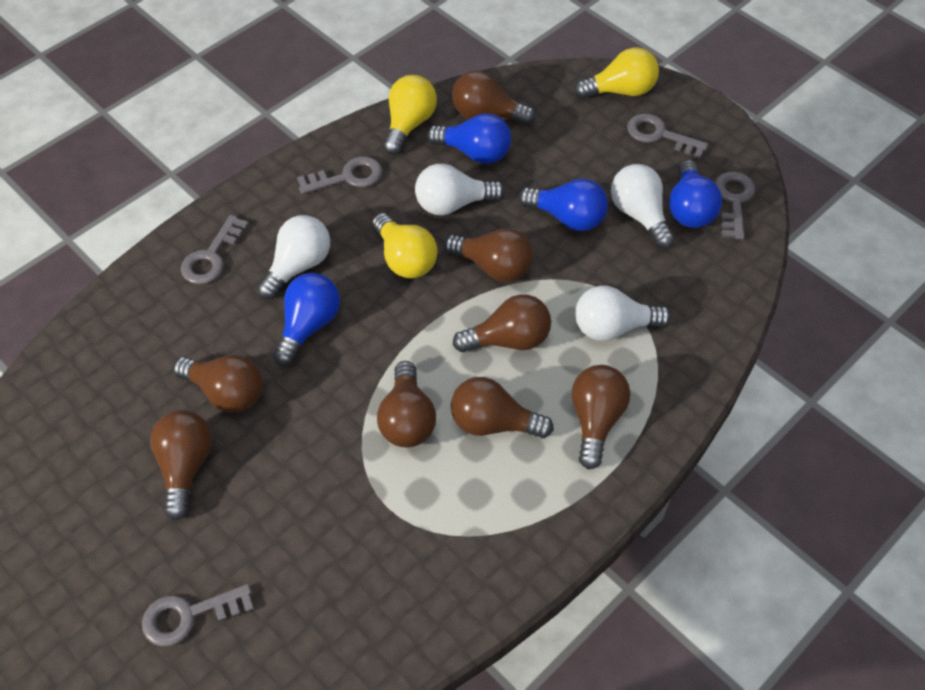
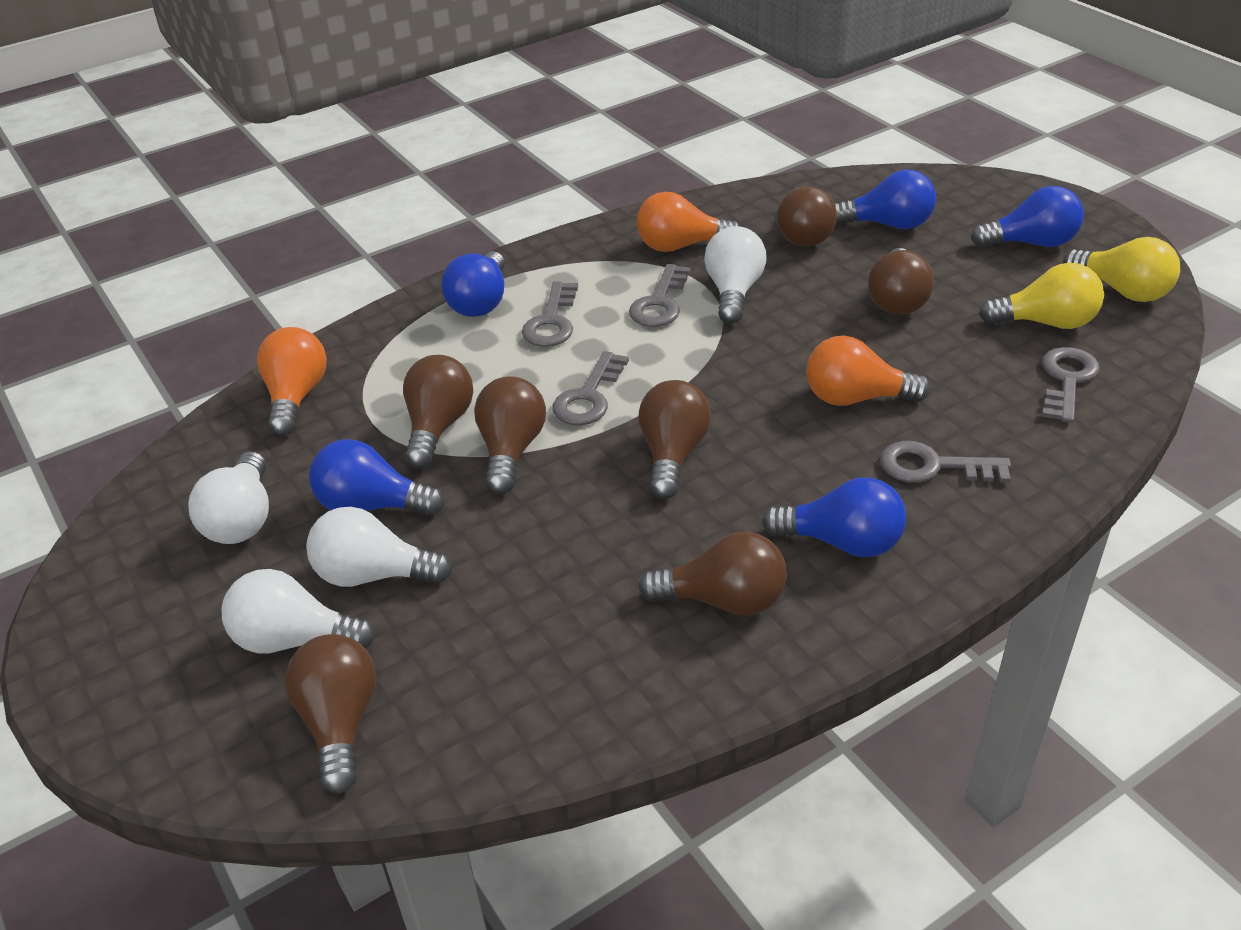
blue light bulb: 4 -> 5
brown light bulb: 8 -> 7
orange light bulb: 0 -> 3
yellow light bulb: 3 -> 2

